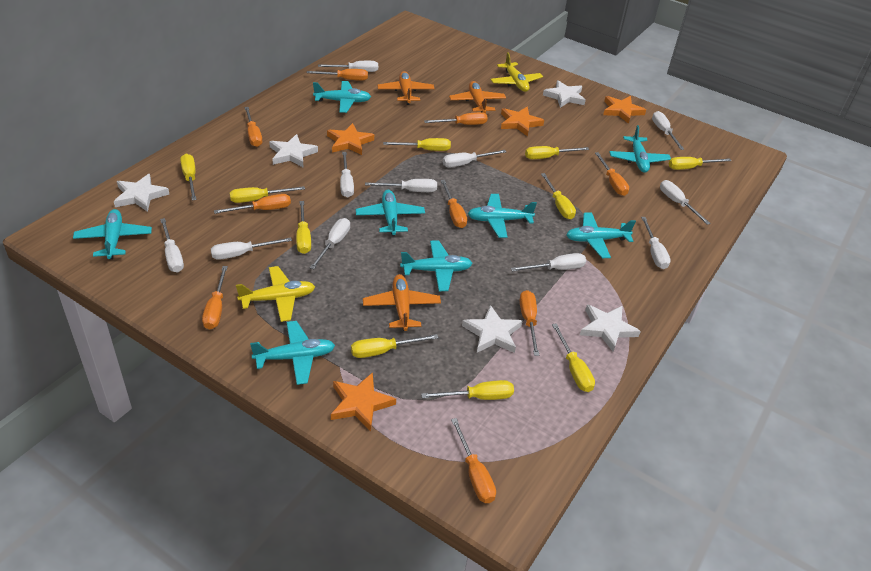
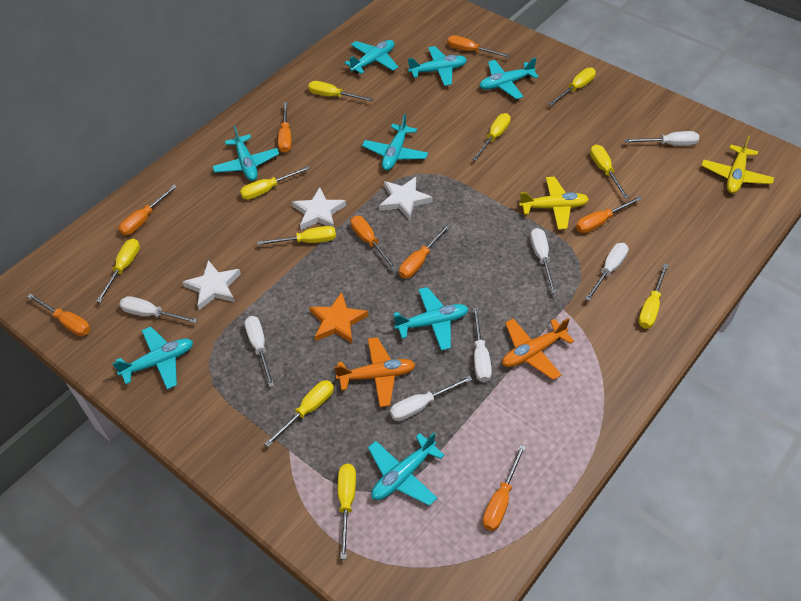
orange plane: 3 -> 2
orange screwdriver: 9 -> 8
orange star: 4 -> 1
white screwdriver: 11 -> 7
white star: 5 -> 3

